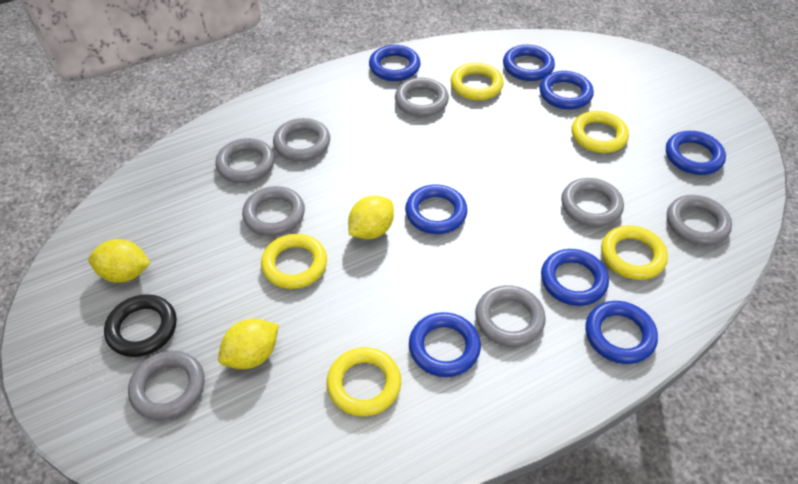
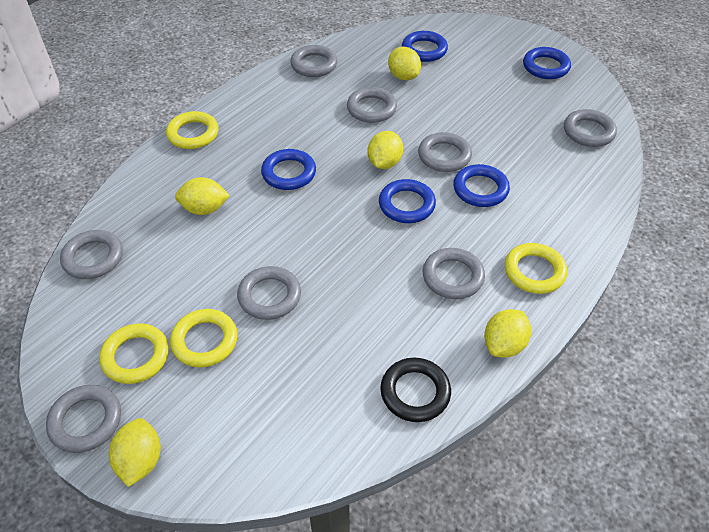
blue ring: 8 -> 5
yellow lemon: 3 -> 5
yellow ring: 5 -> 4

